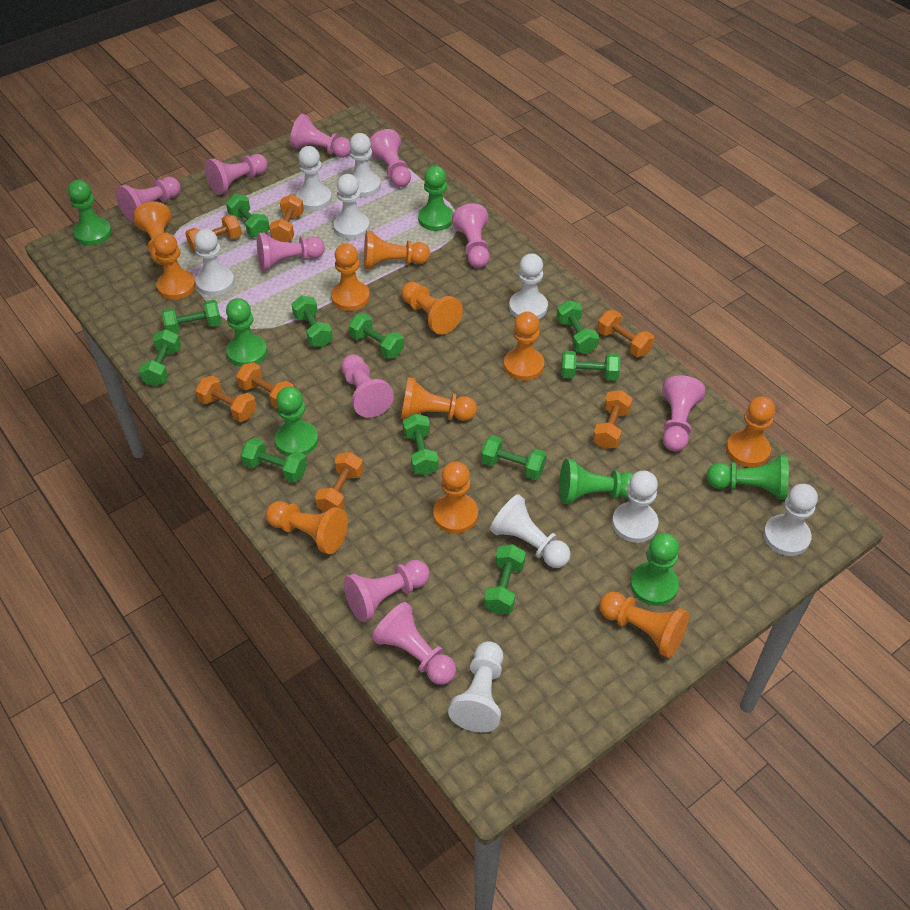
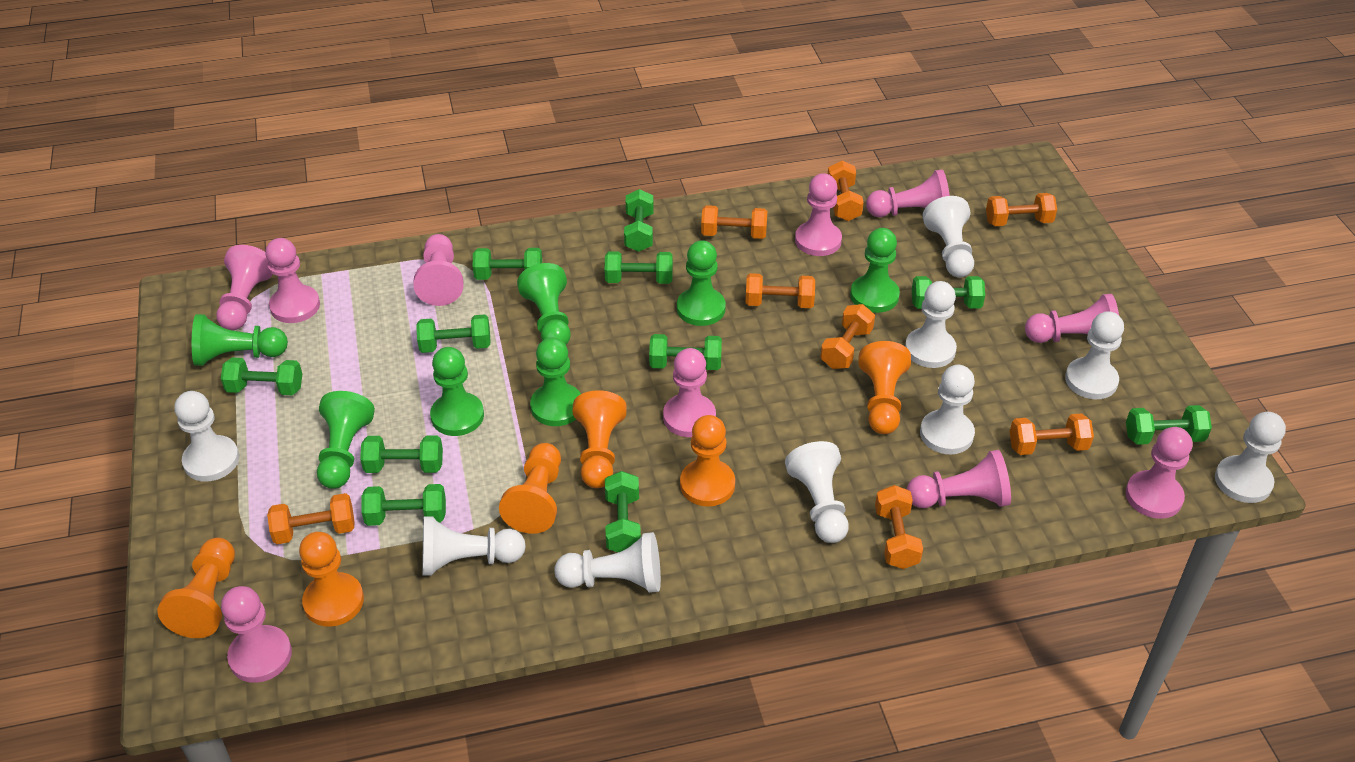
orange dumbbell: 7 -> 8
orange pawn: 11 -> 6

